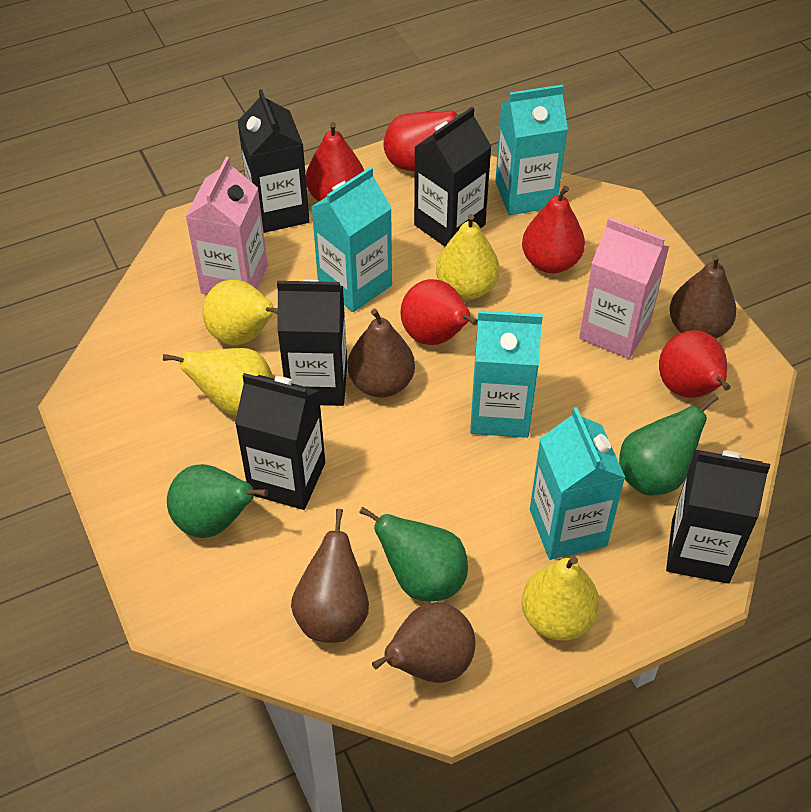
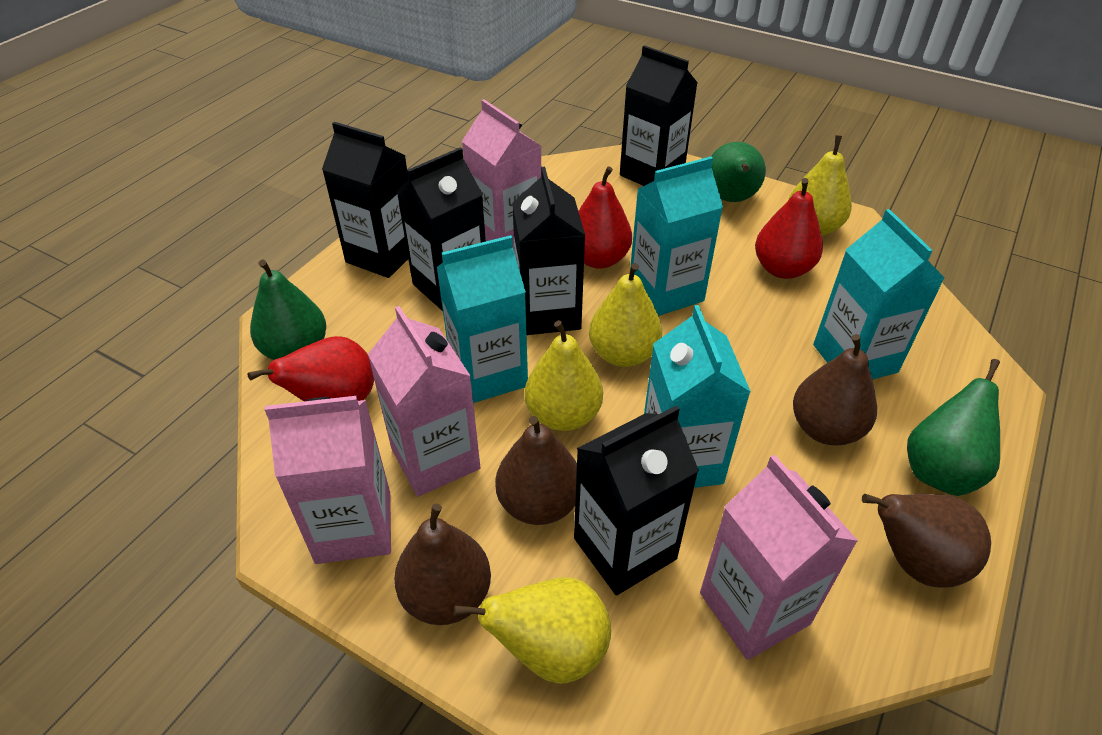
pink carton: 2 -> 4
red pear: 5 -> 3

